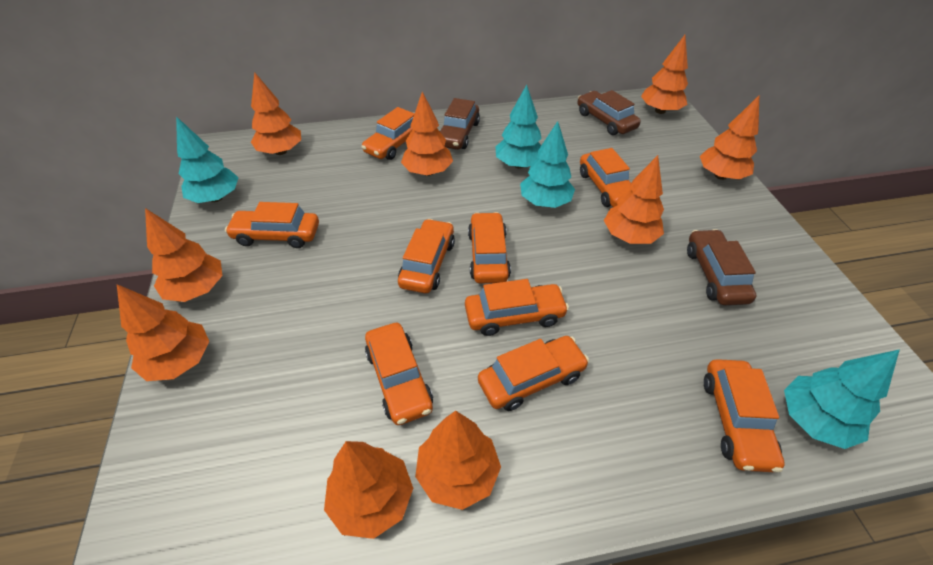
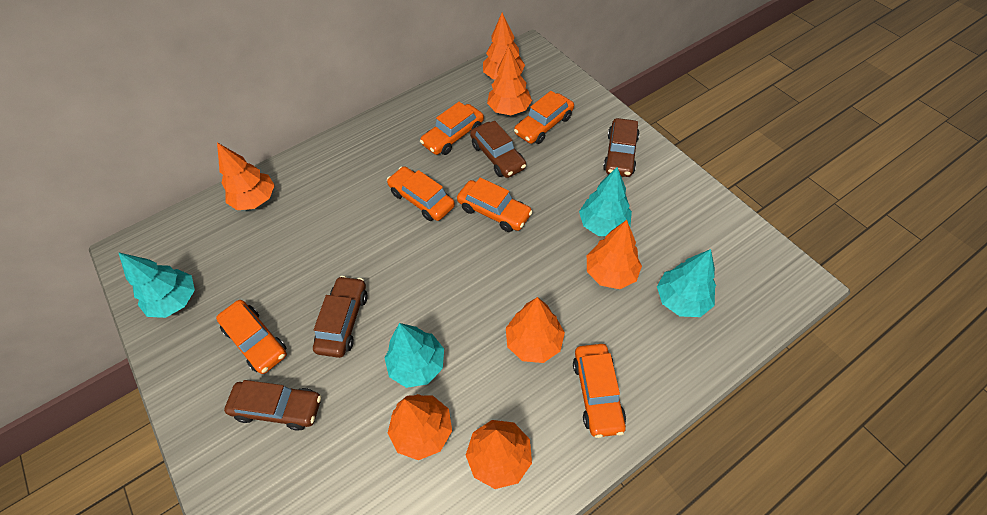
brown car: 3 -> 4
orange car: 9 -> 6
orange tree: 9 -> 7

